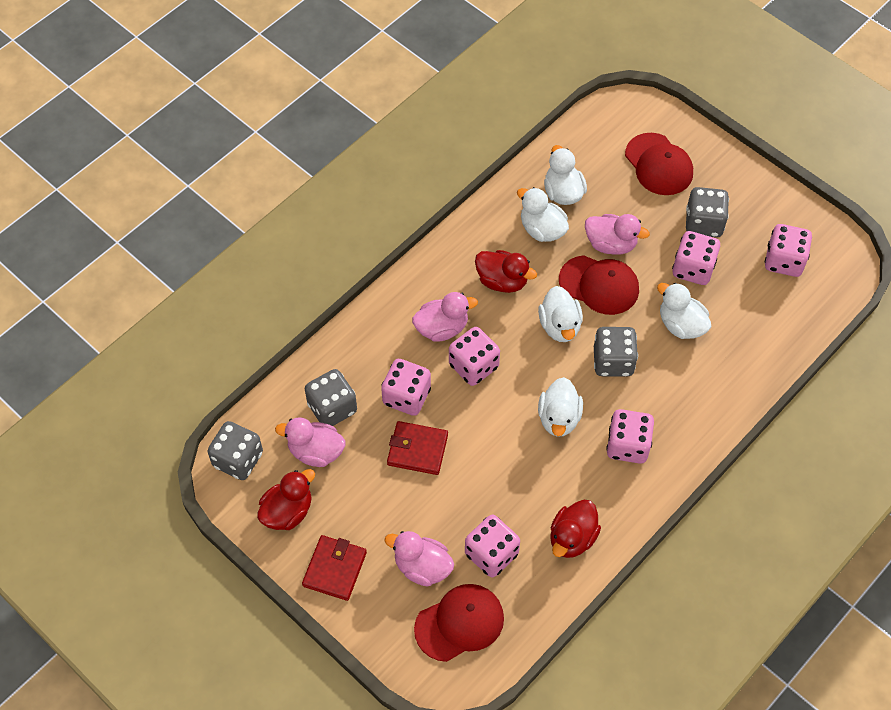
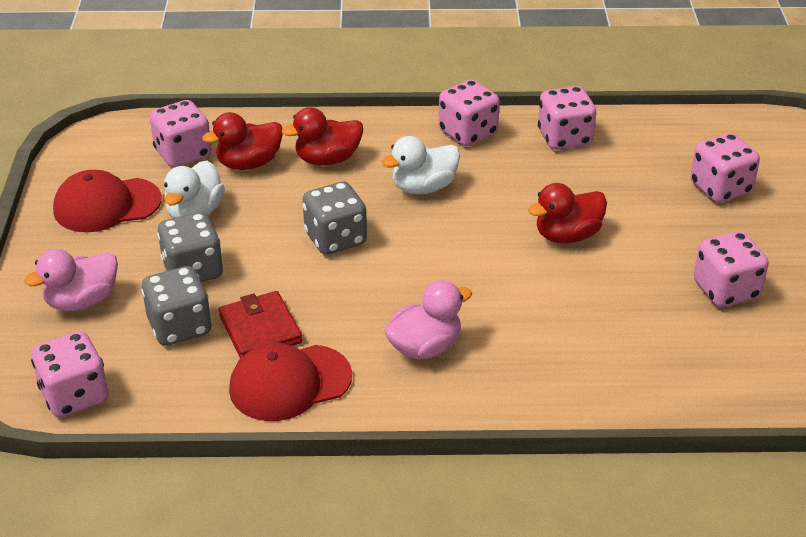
grey dice: 4 -> 3
pink duck: 4 -> 2
red cap: 3 -> 2
red wallet: 2 -> 1
white duck: 5 -> 2

